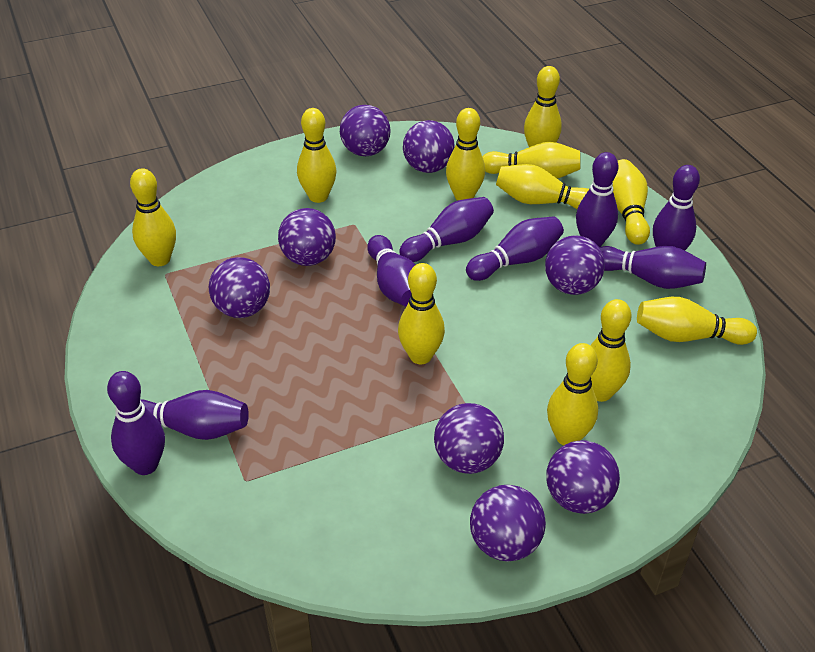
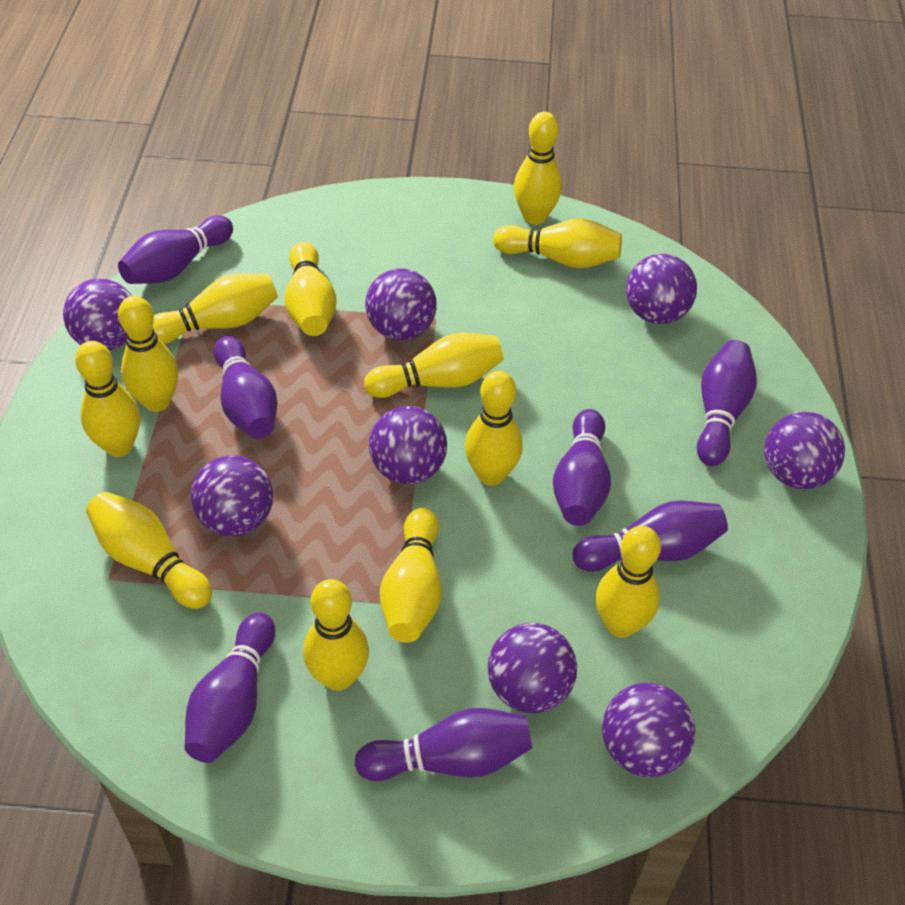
purple bowling pin: 8 -> 7
yellow bowling pin: 11 -> 12

